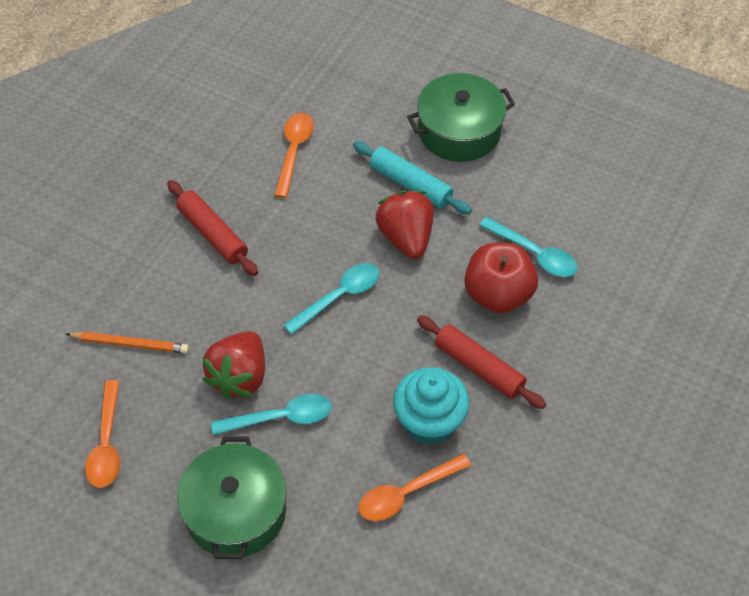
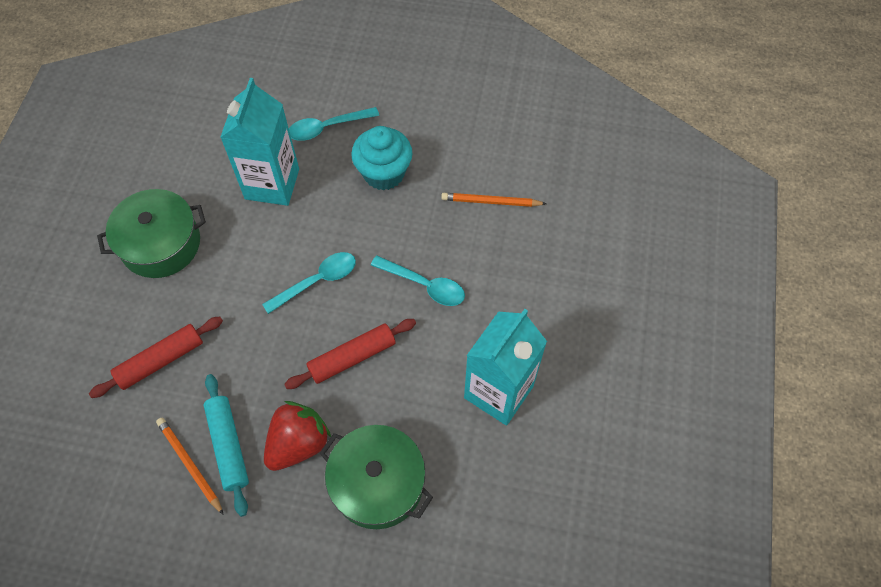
orange pencil: 1 -> 2
orange spoon: 3 -> 0
red apple: 1 -> 0
red strawberry: 2 -> 1
turquoise carton: 0 -> 2

